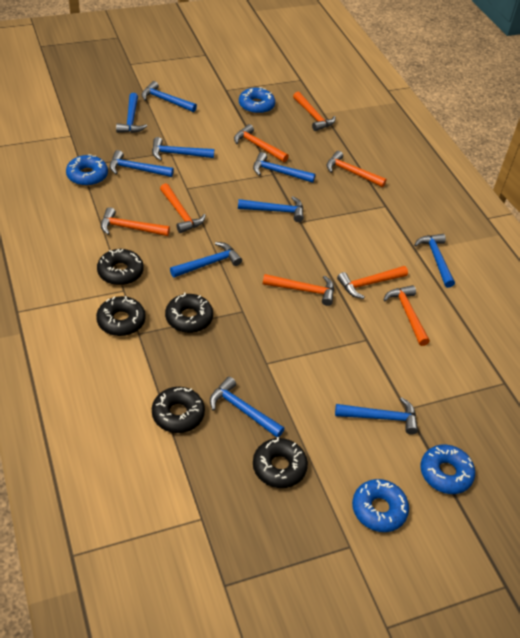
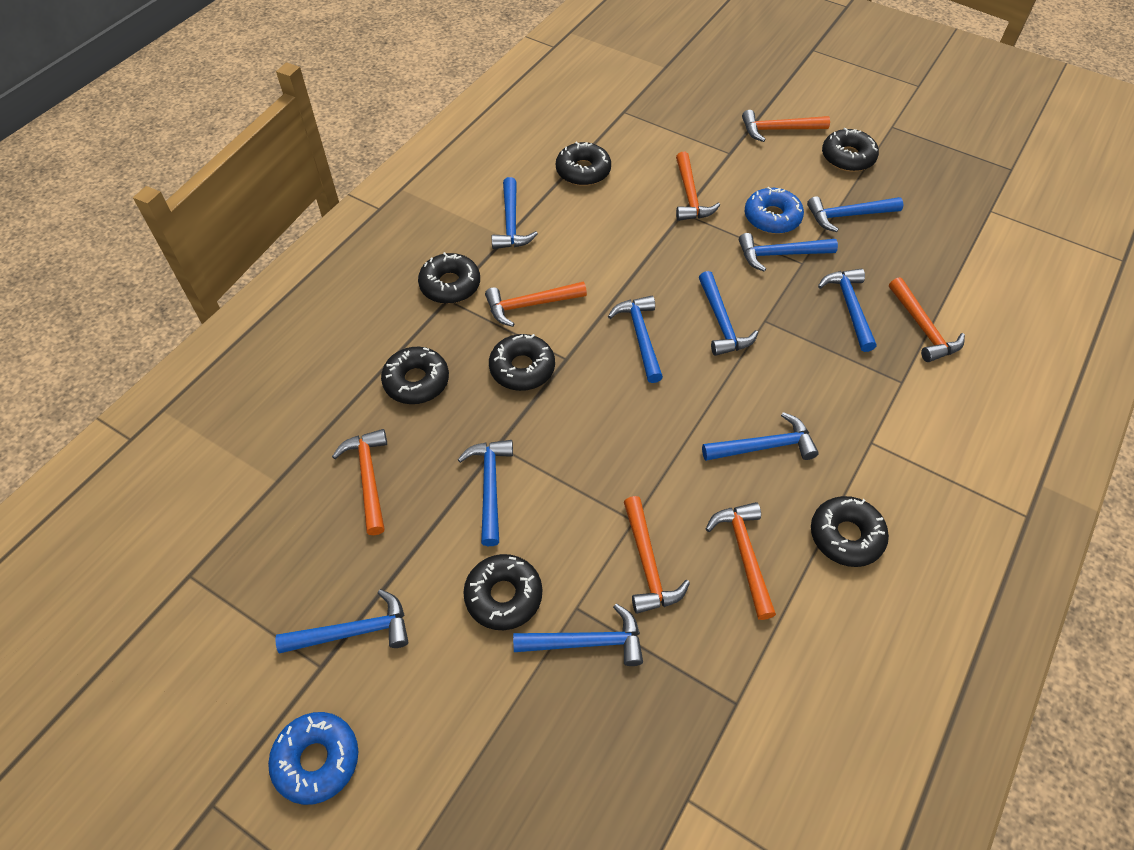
black donut: 5 -> 7
blue donut: 4 -> 2
orange hammer: 8 -> 7

